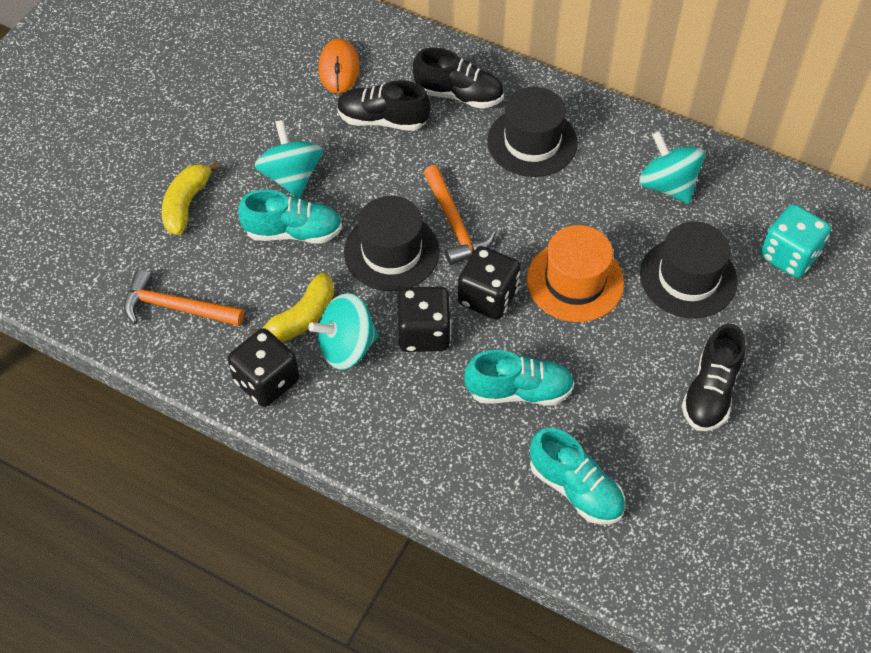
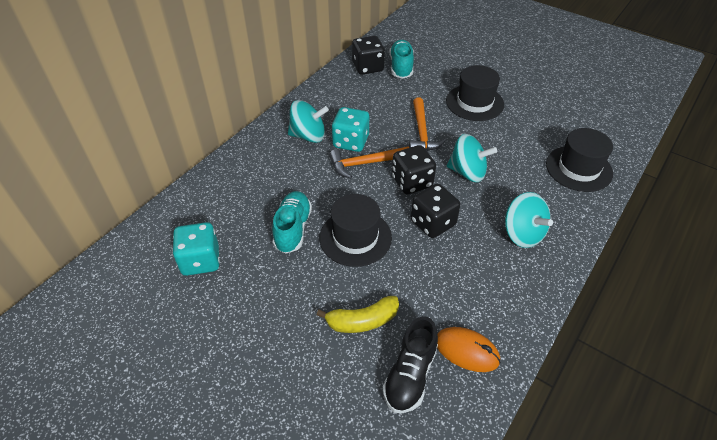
black shoe: 3 -> 1
orange hat: 1 -> 0
turquoise dice: 1 -> 2
turquoise shoe: 3 -> 2
yellow banana: 2 -> 1

